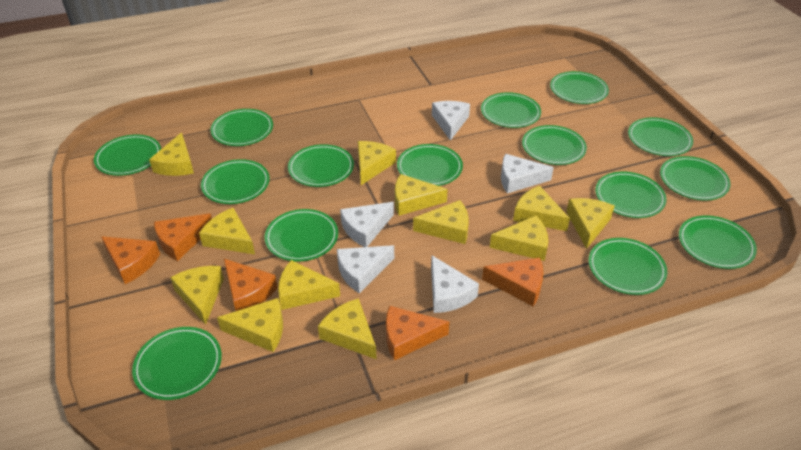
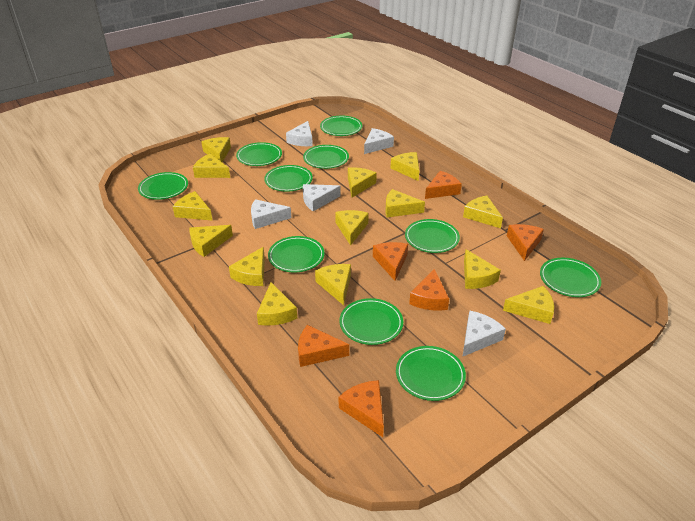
green plate: 15 -> 10
orange cheese: 5 -> 6
yellow cheese: 12 -> 14

